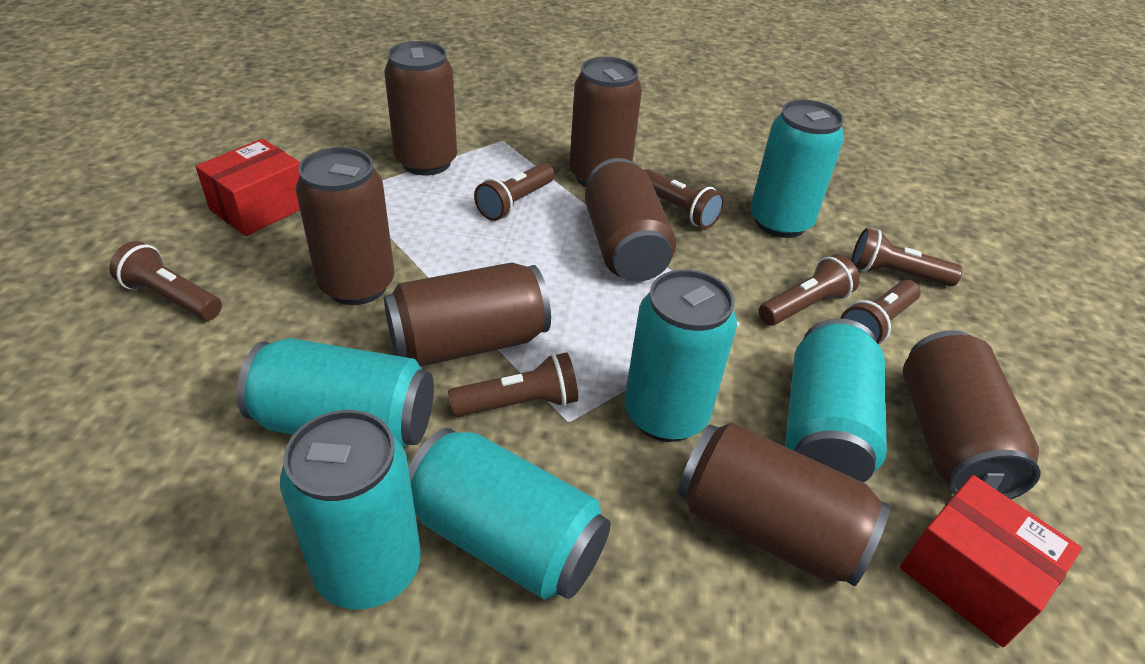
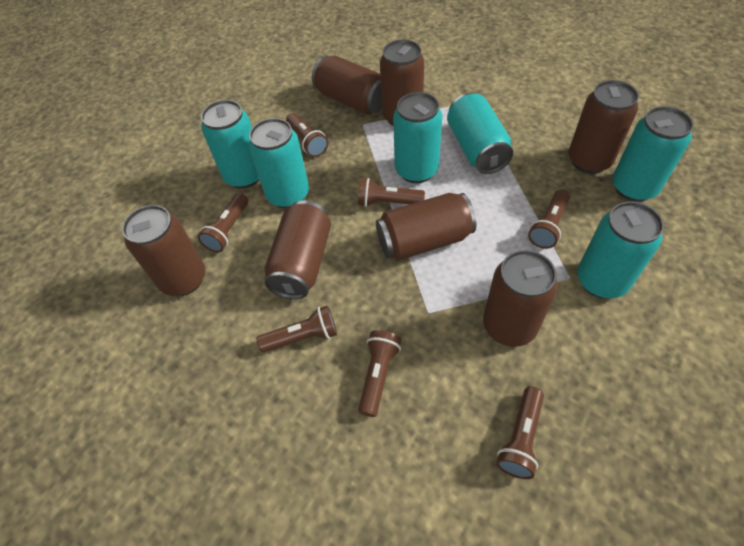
red box: 2 -> 0

